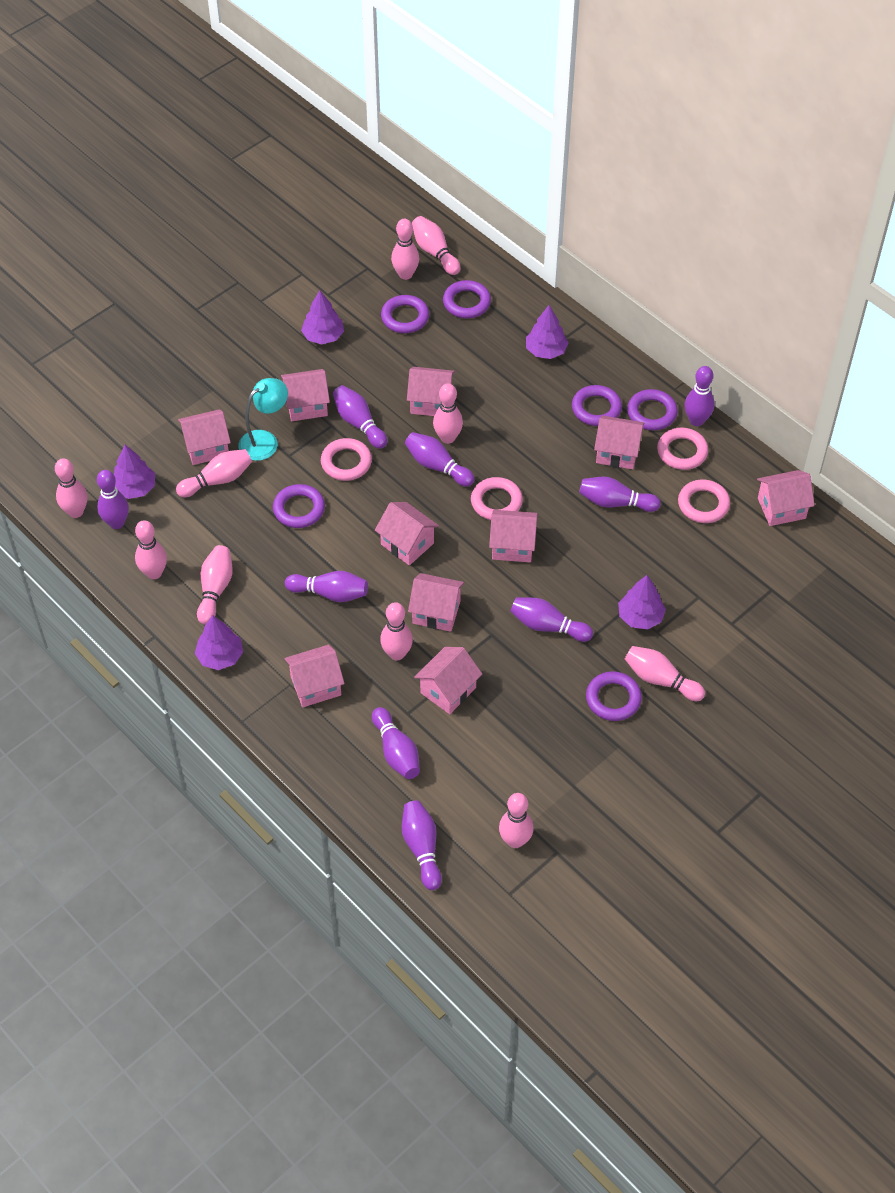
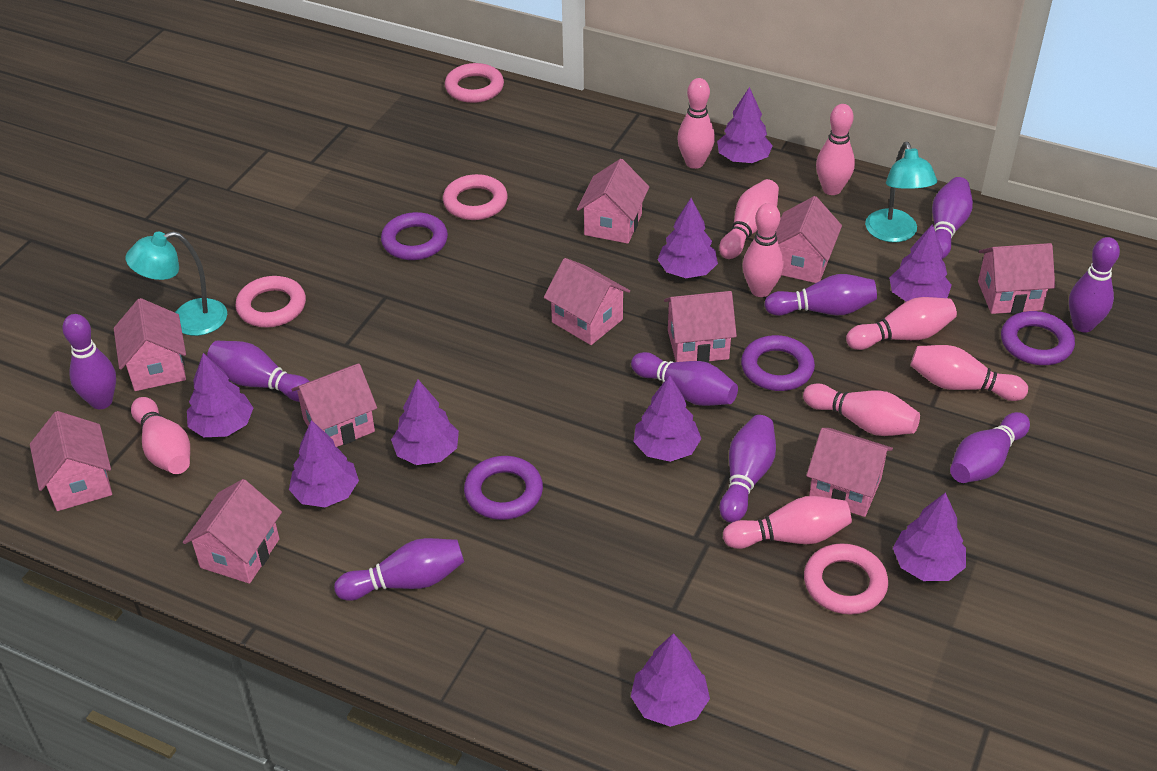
pink bowling pin: 10 -> 9
purple ring: 6 -> 4
purple tree: 5 -> 9
turquoise lamp: 1 -> 2

